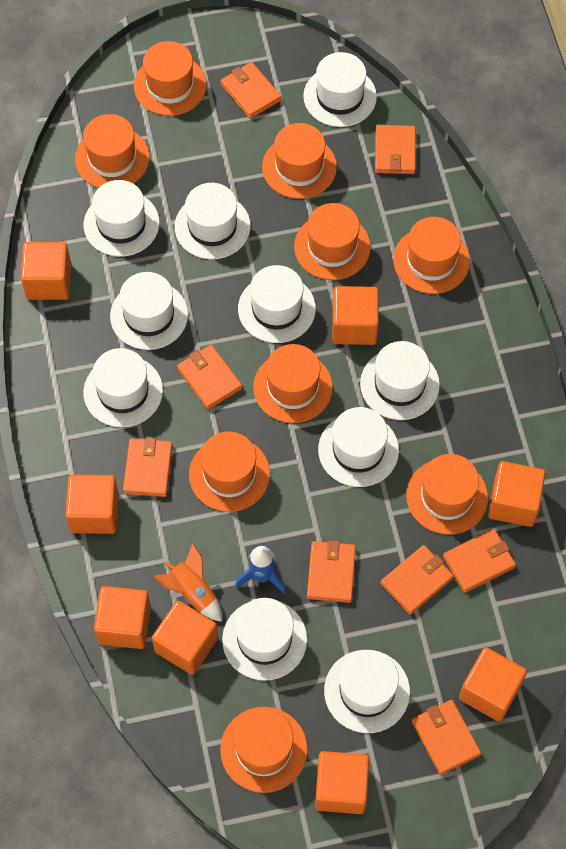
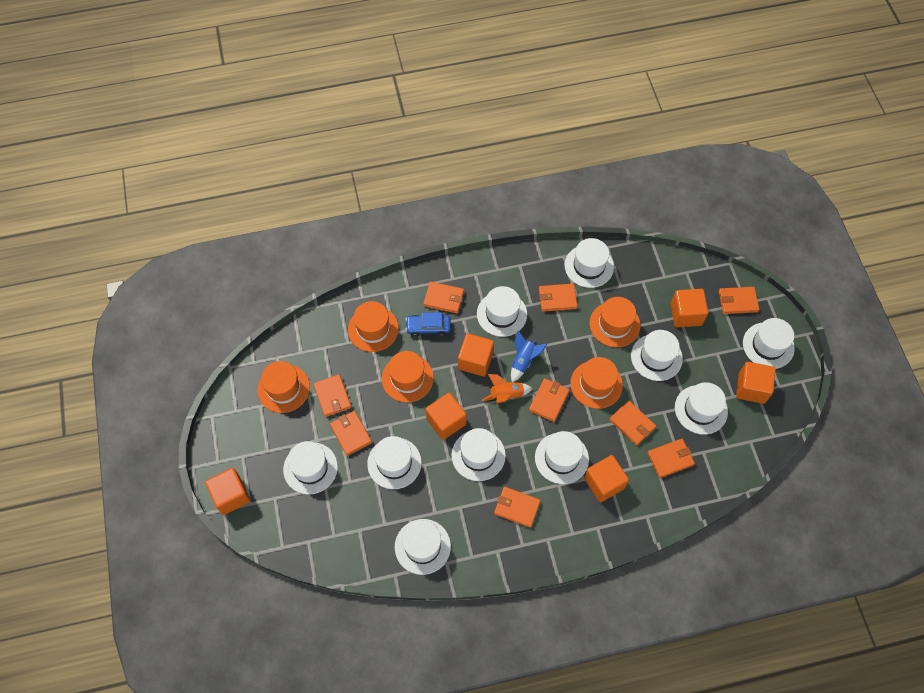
blue car: 0 -> 1
orange cube: 8 -> 6
orange hat: 9 -> 5
orange wallet: 8 -> 9

